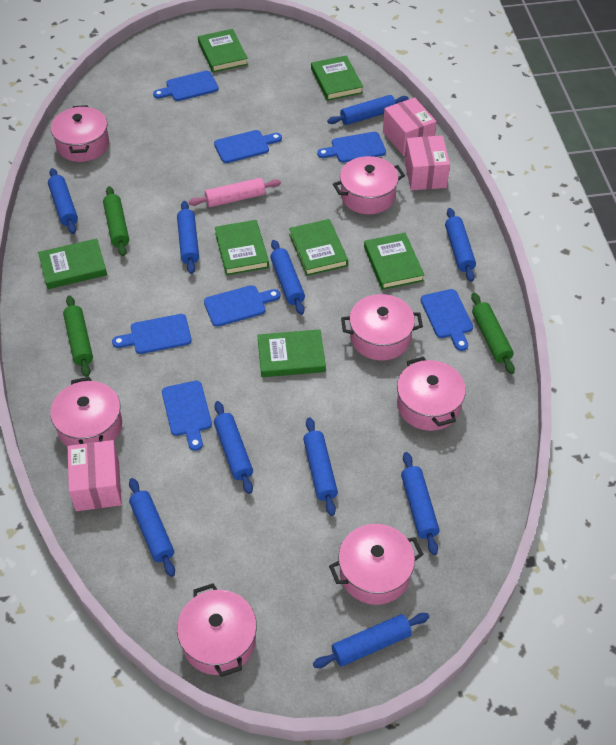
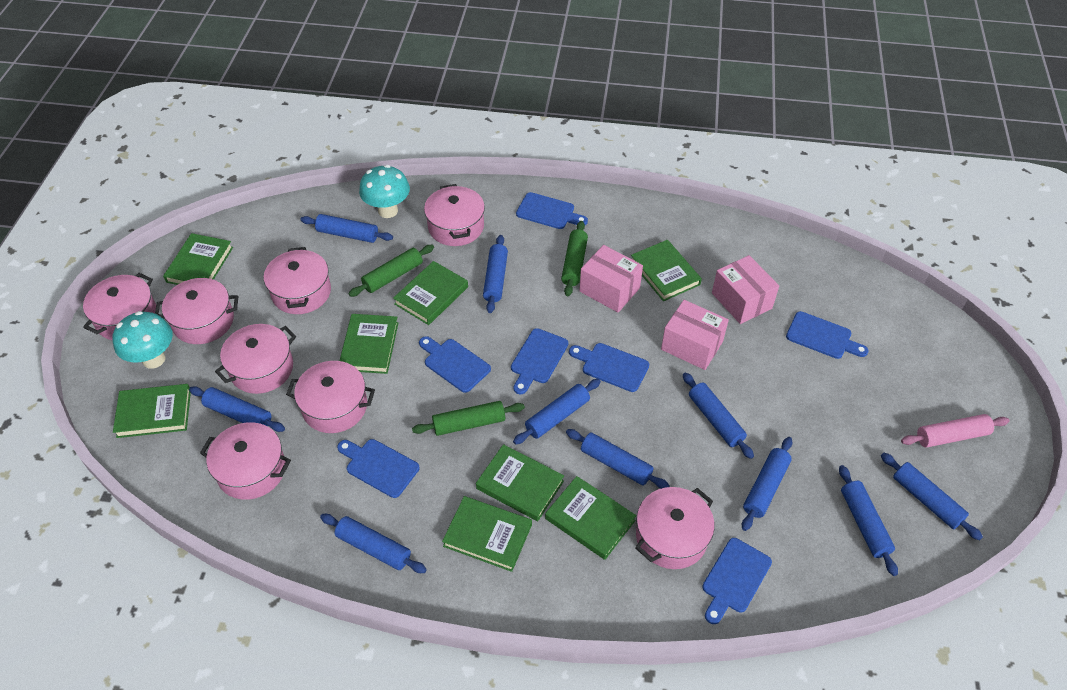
green book: 7 -> 8
pink pot: 7 -> 8
turquoise mushroom: 0 -> 2

